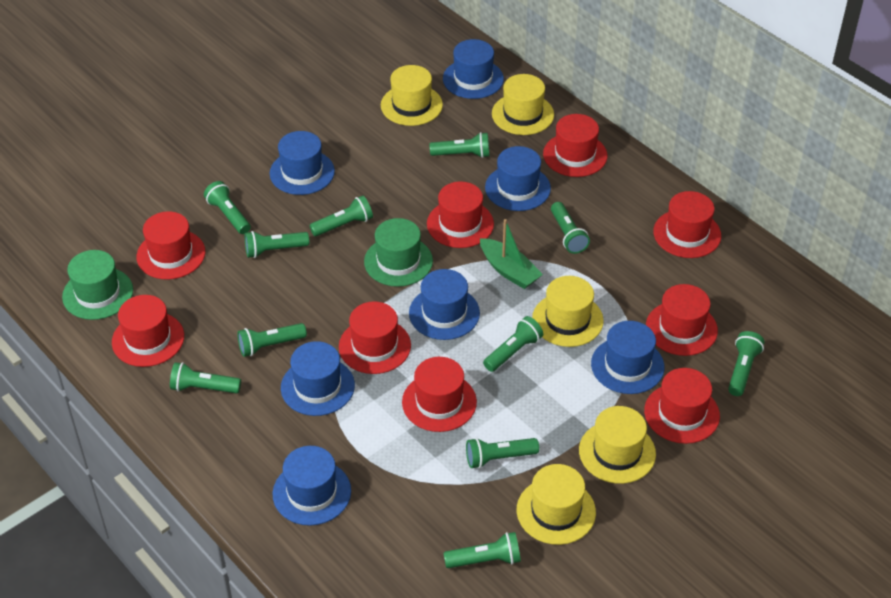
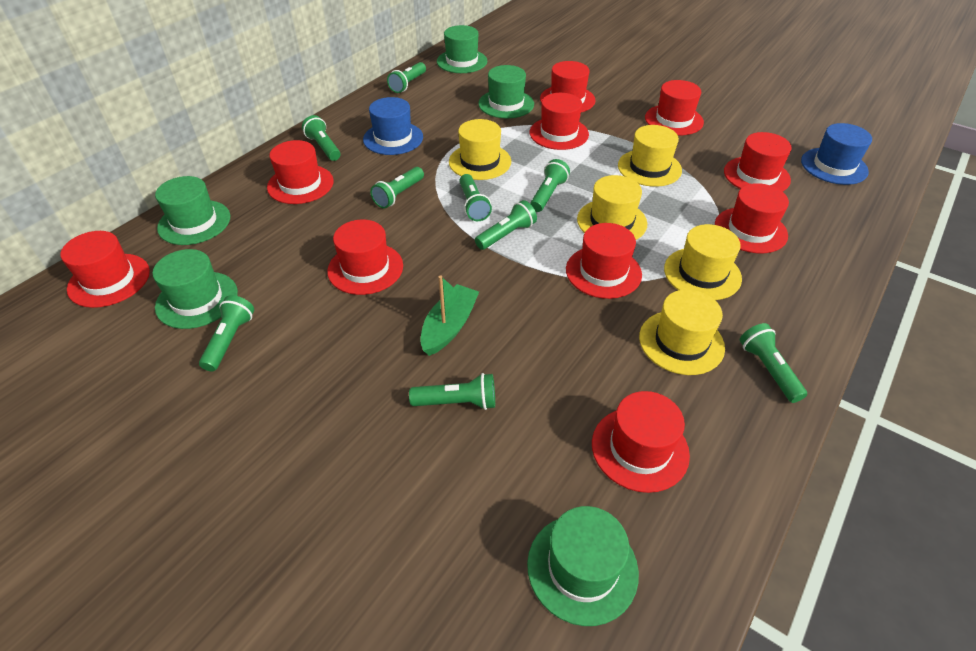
blue hat: 7 -> 2
green flashlight: 11 -> 9
green hat: 2 -> 5
red hat: 9 -> 10

